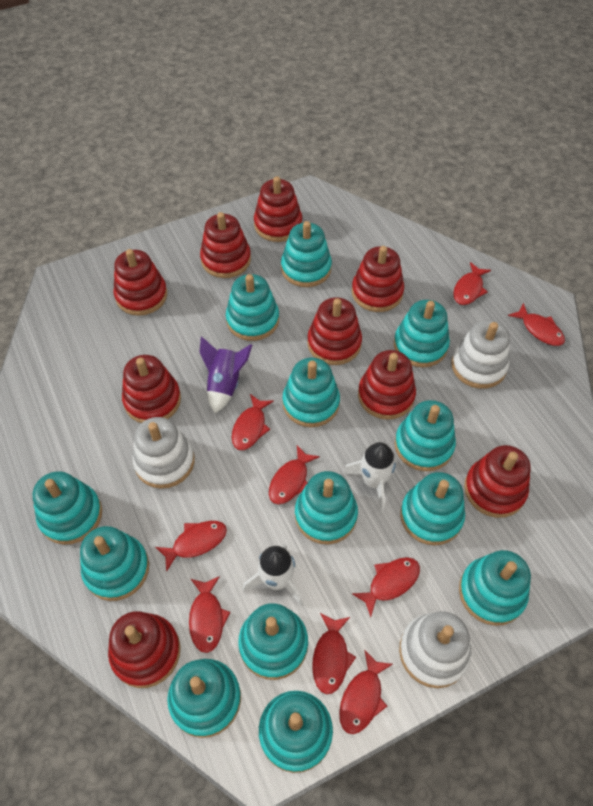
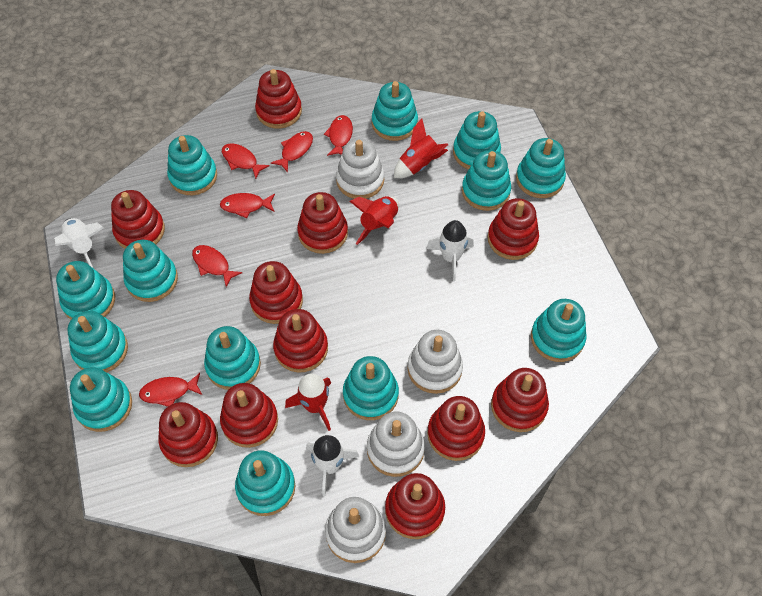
purple rocket: 1 -> 0
red fish: 9 -> 6
red rocket: 0 -> 3
red stacking toy: 9 -> 11
white rocket: 2 -> 3
white stacking toy: 3 -> 4

